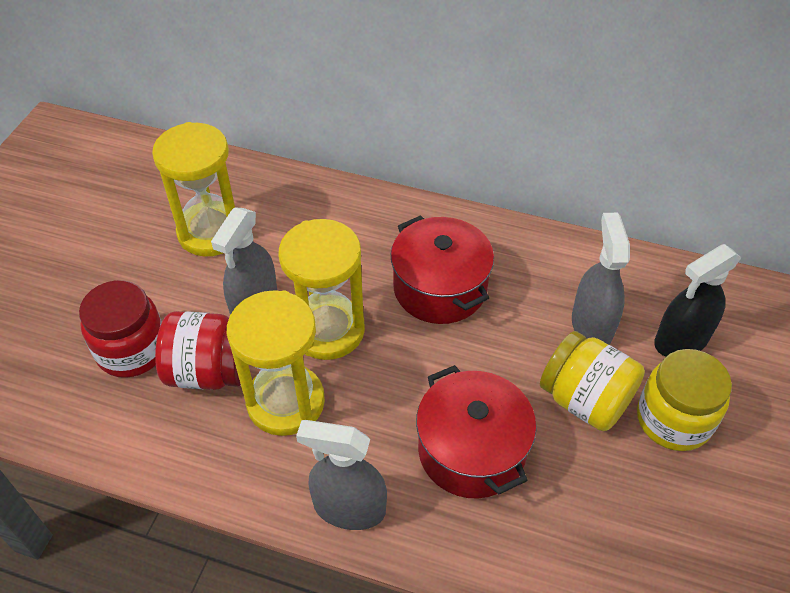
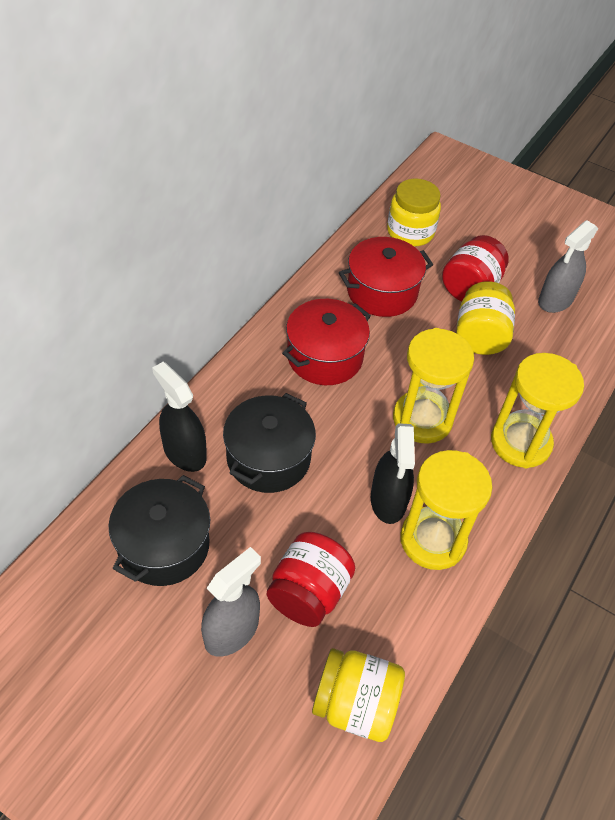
black pot: 0 -> 2
black spray bottle: 1 -> 2
grey spray bottle: 3 -> 2
yellow jar: 2 -> 3

